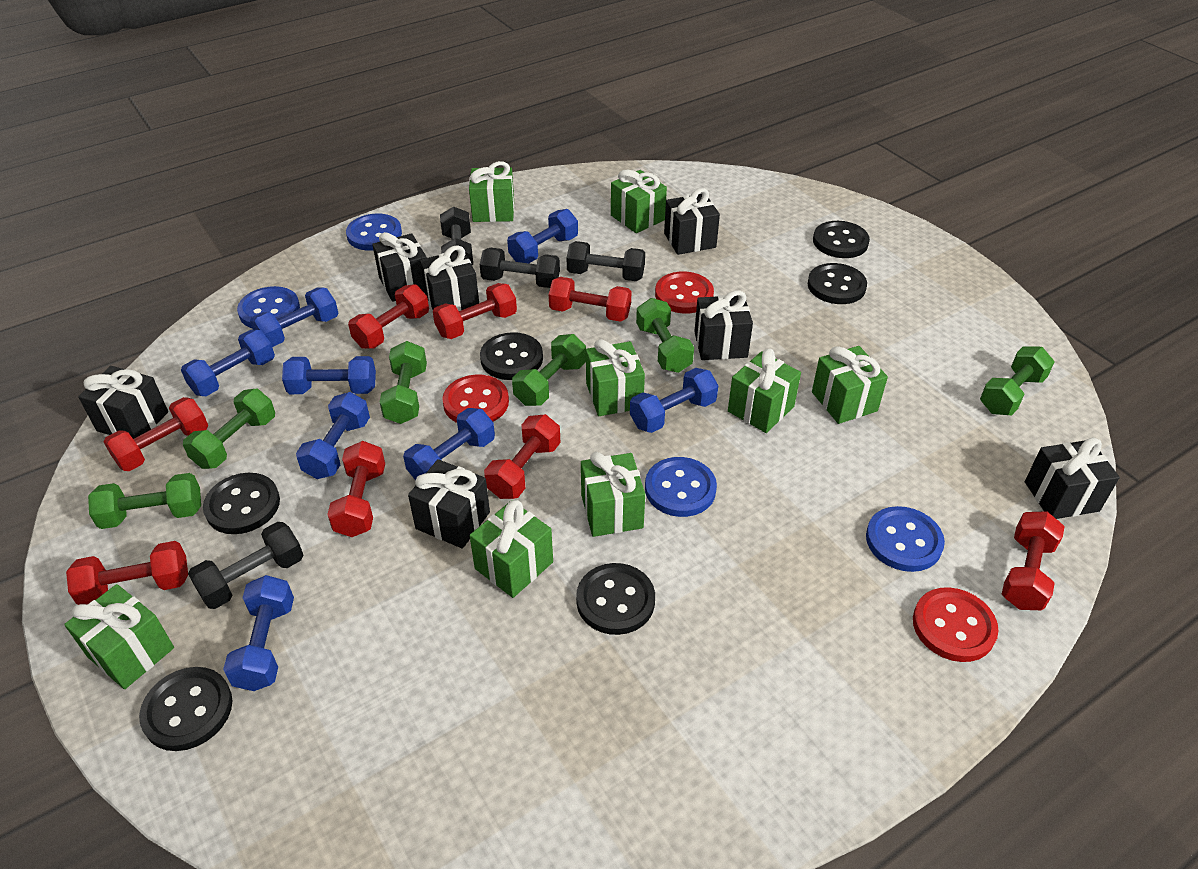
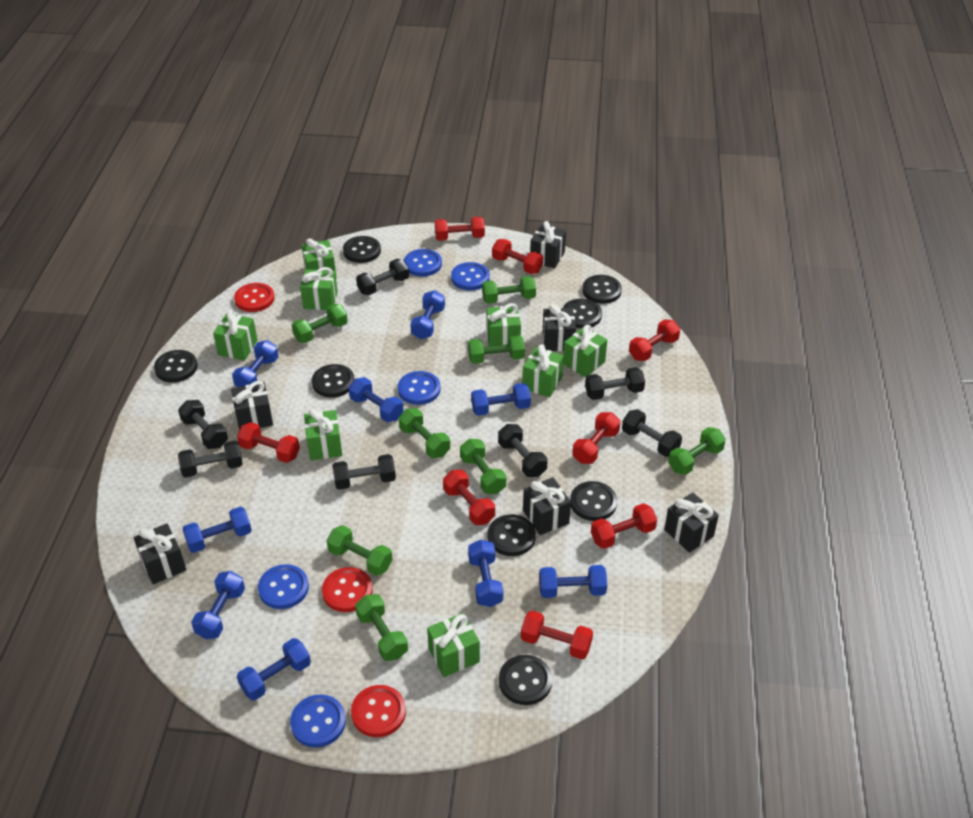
black button: 6 -> 8
black dumbbell: 4 -> 7
black gift: 7 -> 6
blue button: 4 -> 5
blue dumbbell: 8 -> 9
green dumbbell: 6 -> 8

